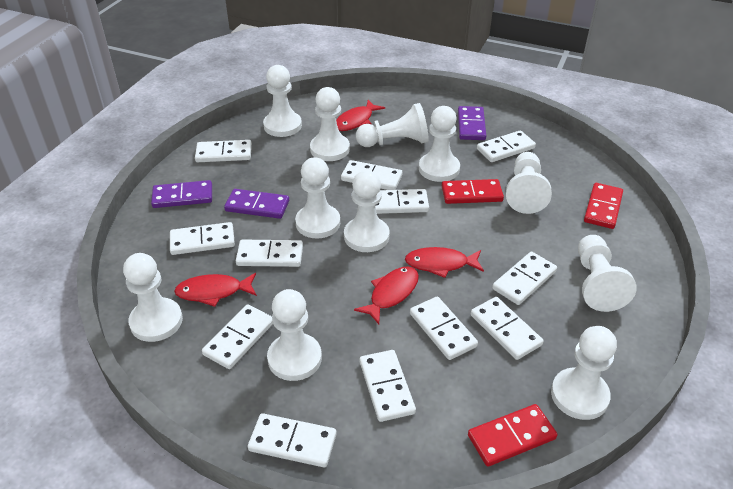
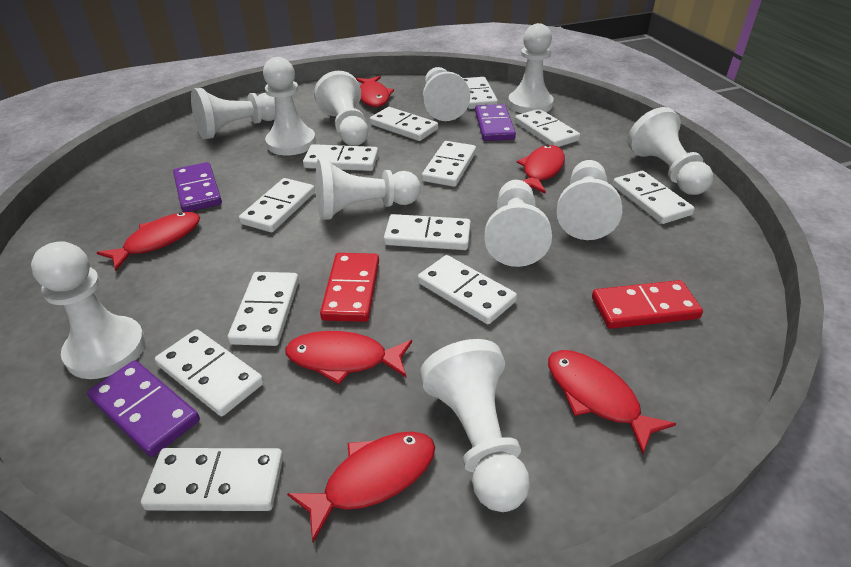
red domino: 3 -> 2
red fish: 4 -> 6

